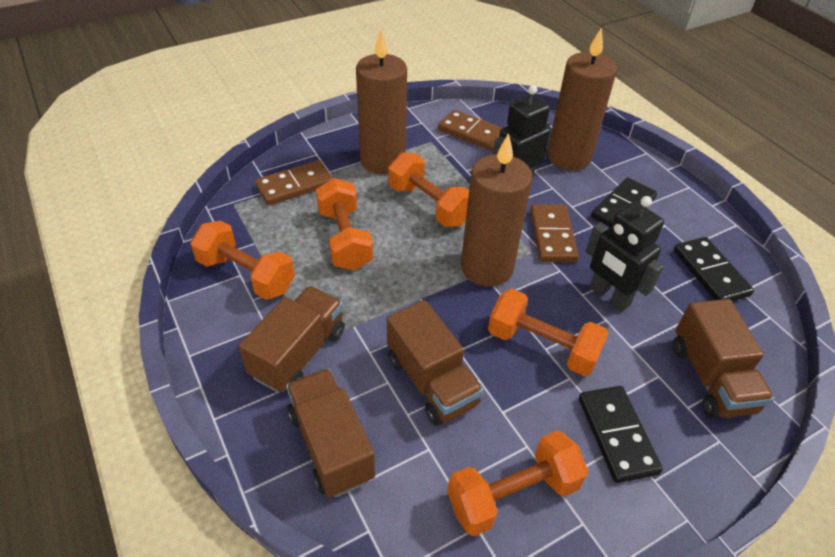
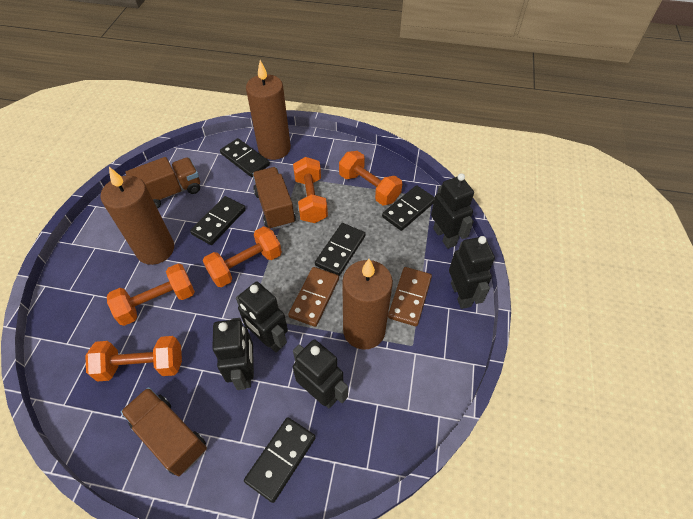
black domino: 3 -> 5
black robot: 2 -> 5
brown domino: 3 -> 2
brown truck: 4 -> 3

